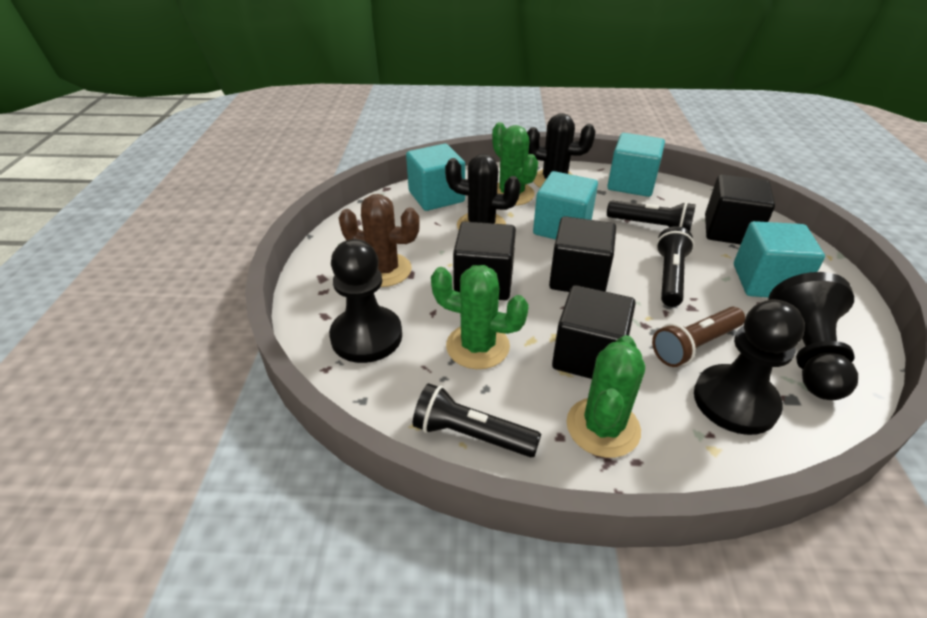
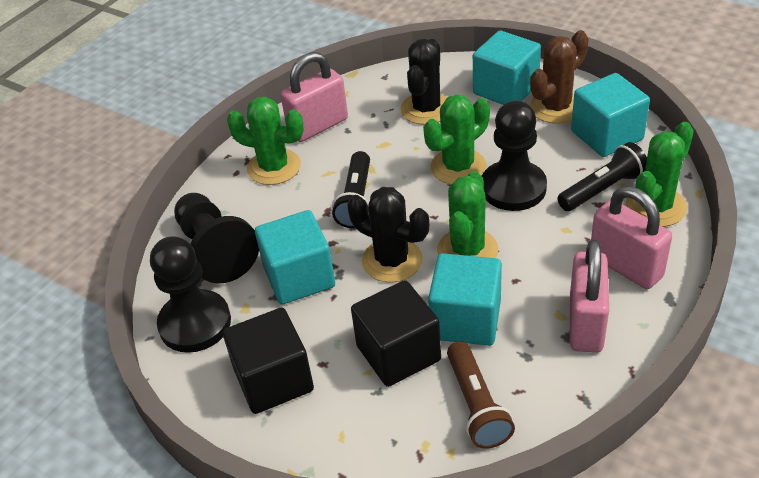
black cube: 4 -> 2
black flashlight: 3 -> 2
green cactus: 3 -> 4
pink padlock: 0 -> 3

